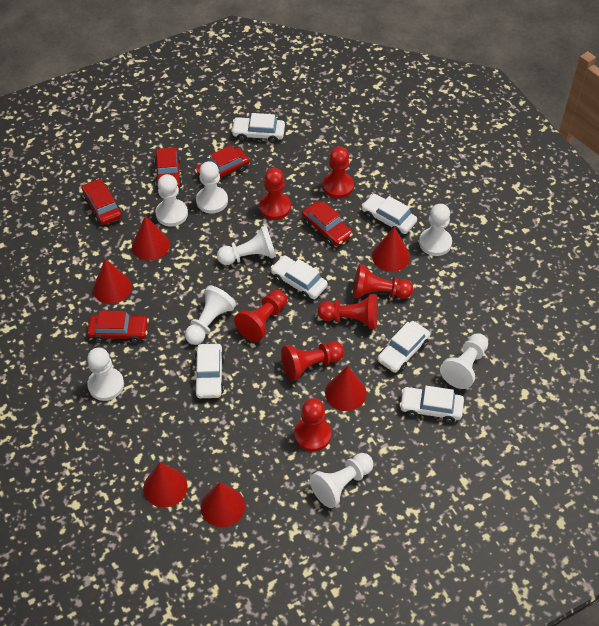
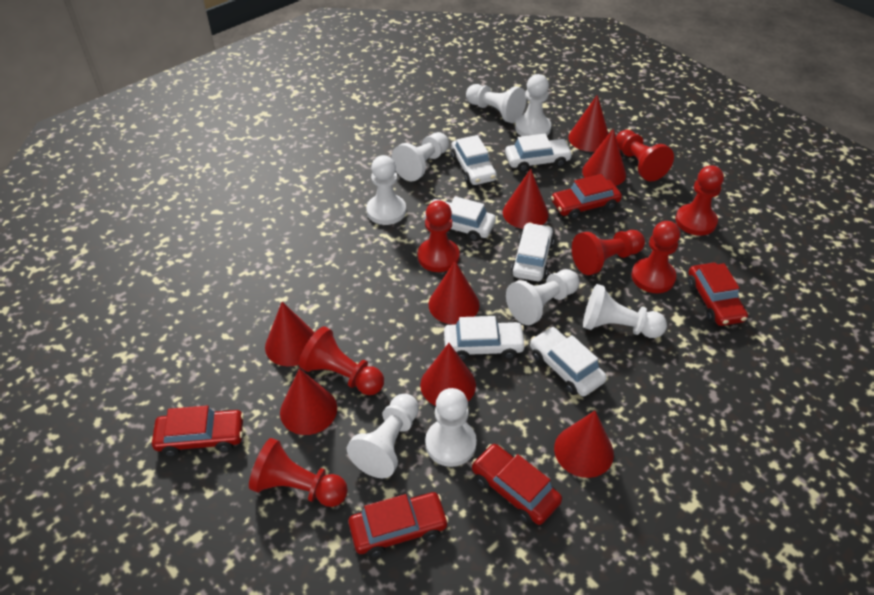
red cone: 6 -> 8

